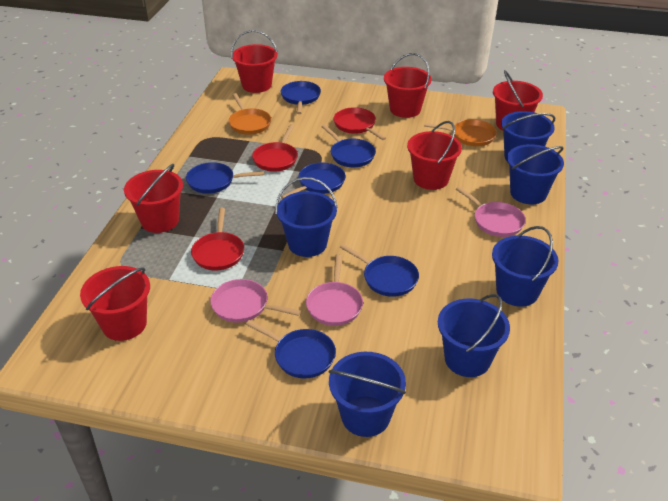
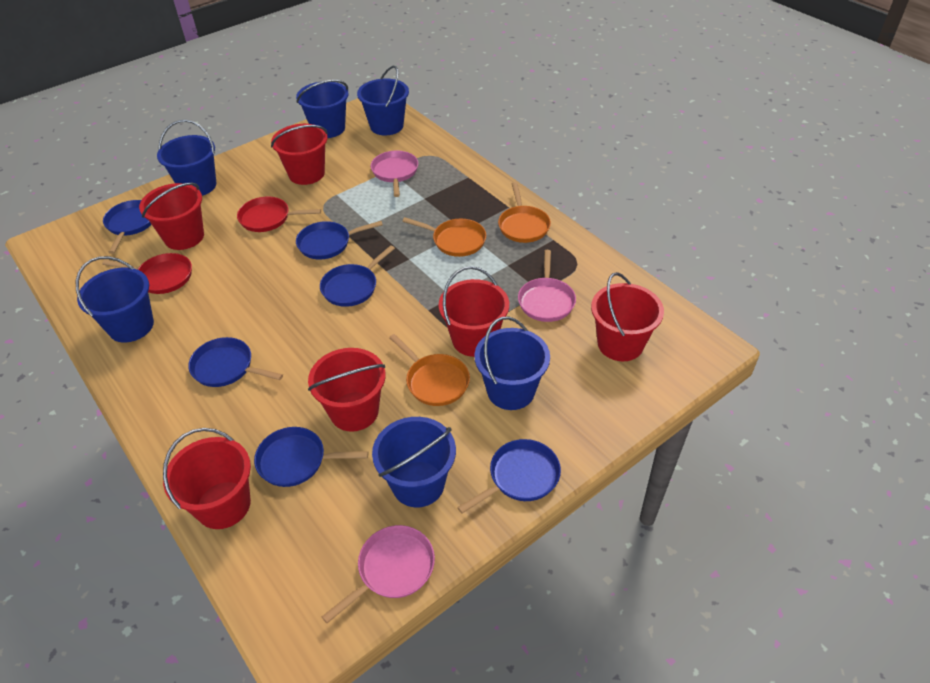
orange pan: 2 -> 3
red pan: 3 -> 2

